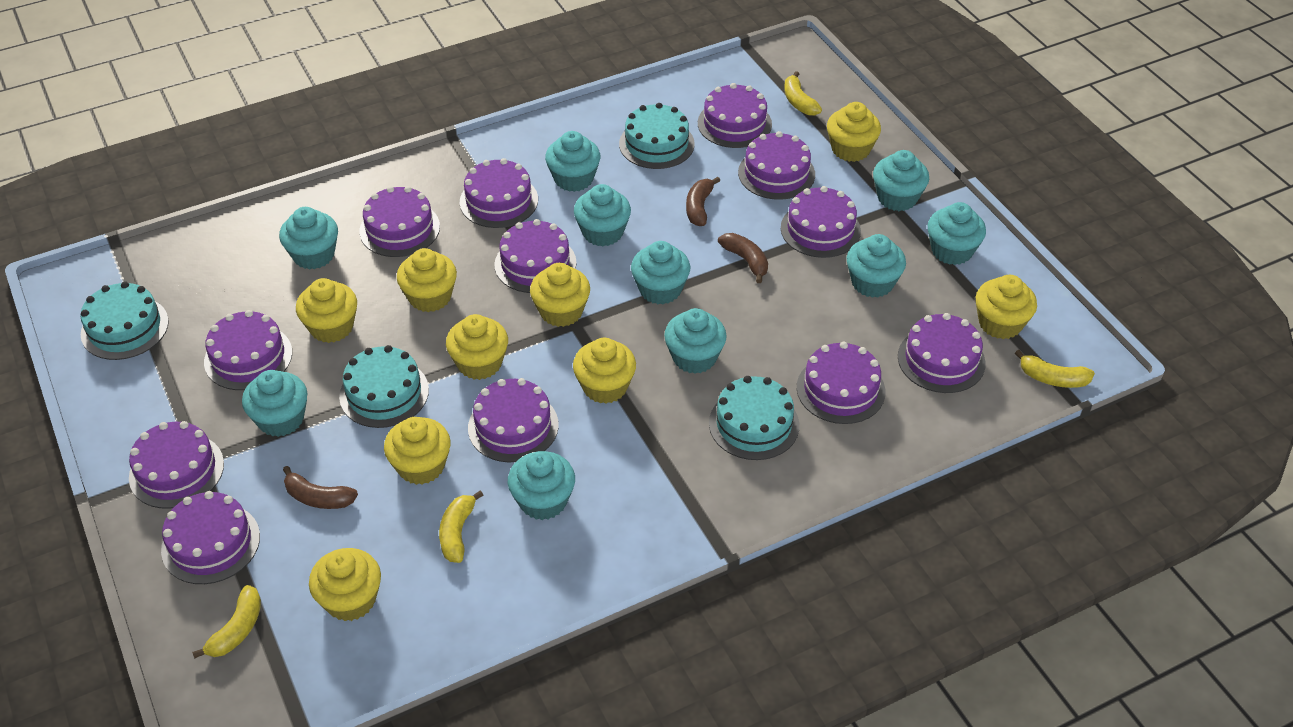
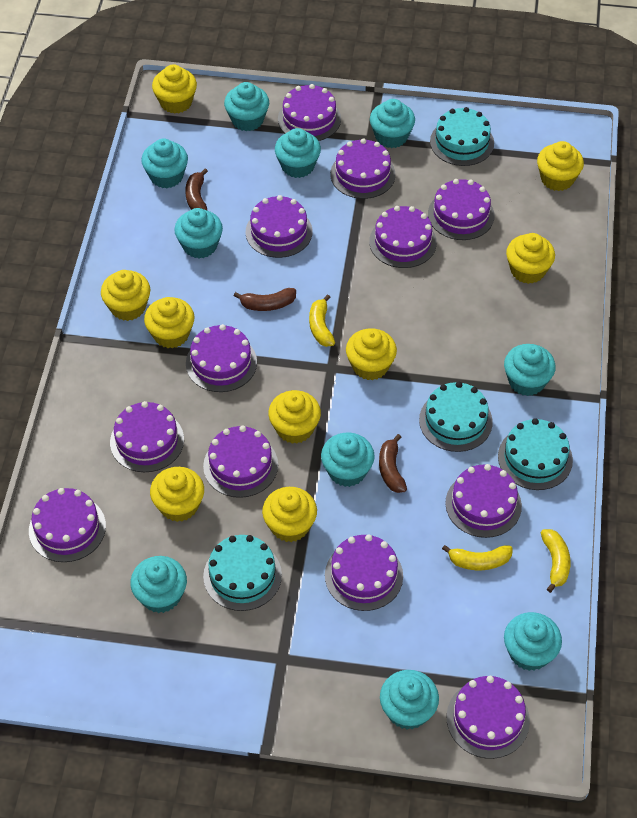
yellow banana: 4 -> 3

